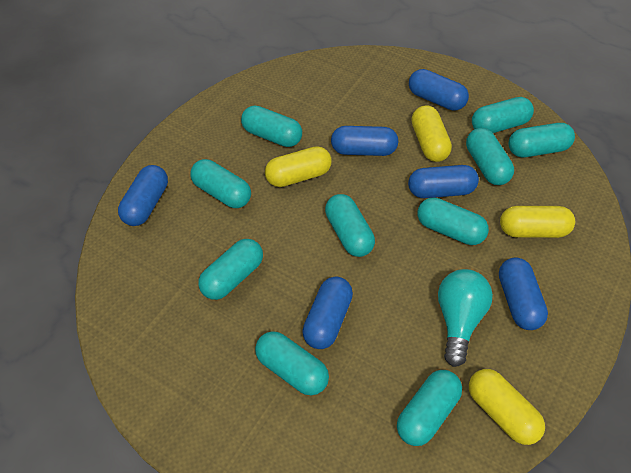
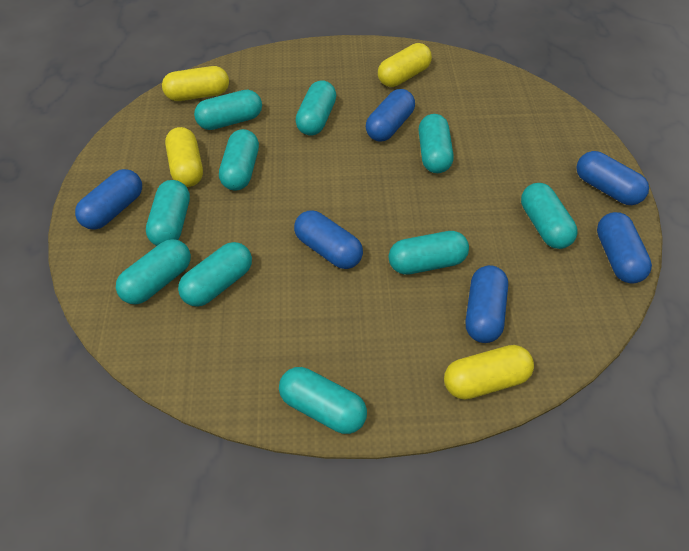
turquoise light bulb: 1 -> 0

